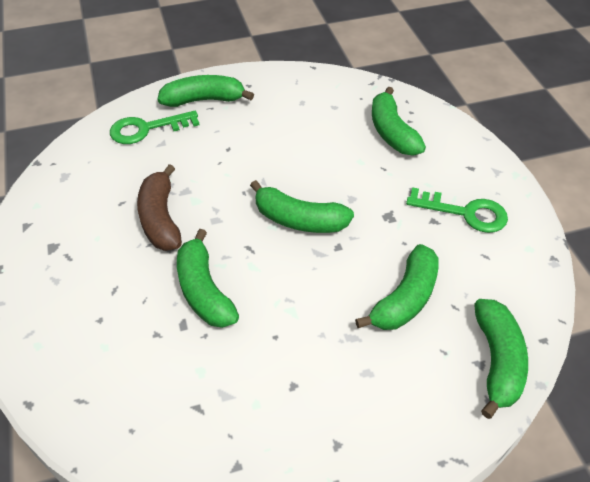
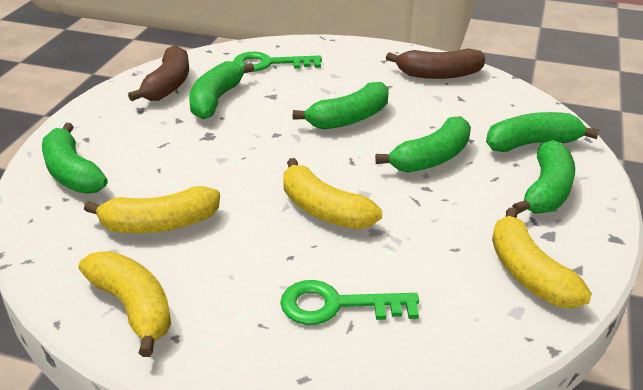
brown banana: 1 -> 2
yellow banana: 0 -> 4

